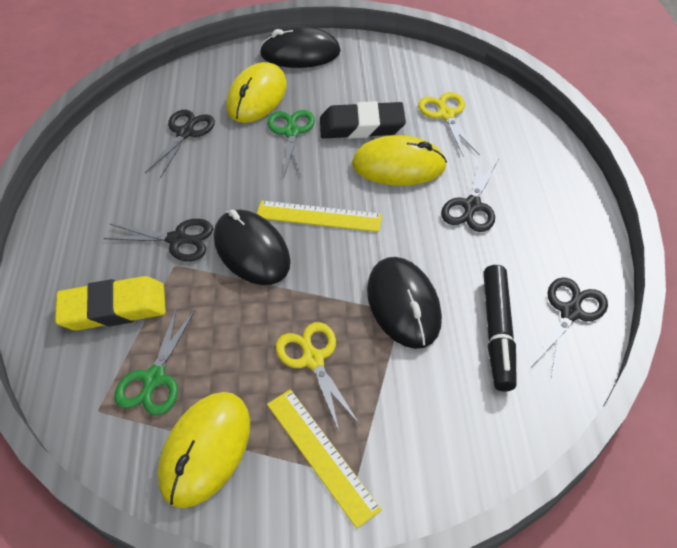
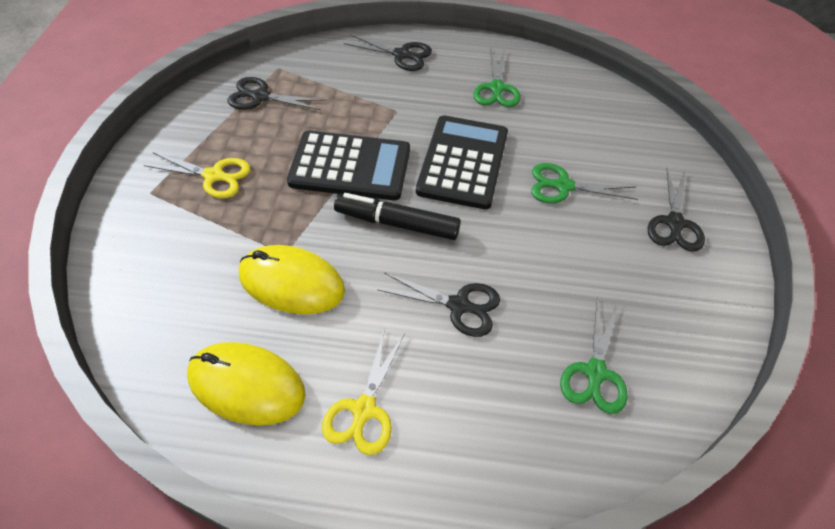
black calculator: 0 -> 2
black eraser: 1 -> 0
black mouse: 3 -> 0
green scissors: 2 -> 3
yellow eraser: 1 -> 0
yellow mouse: 3 -> 2
yellow ruler: 2 -> 0

